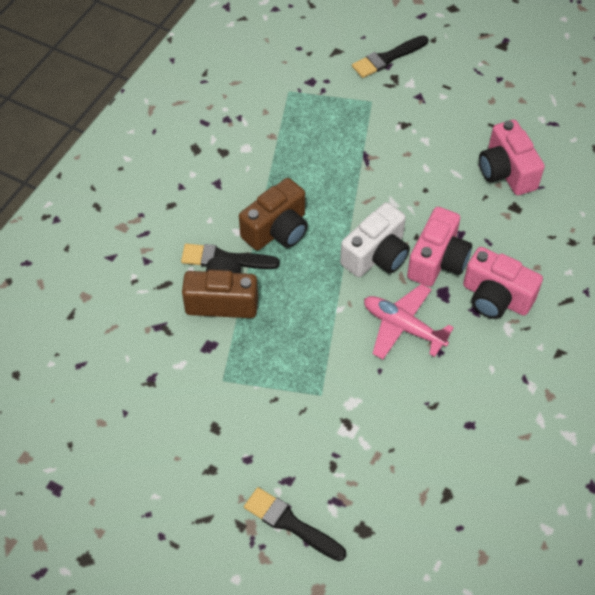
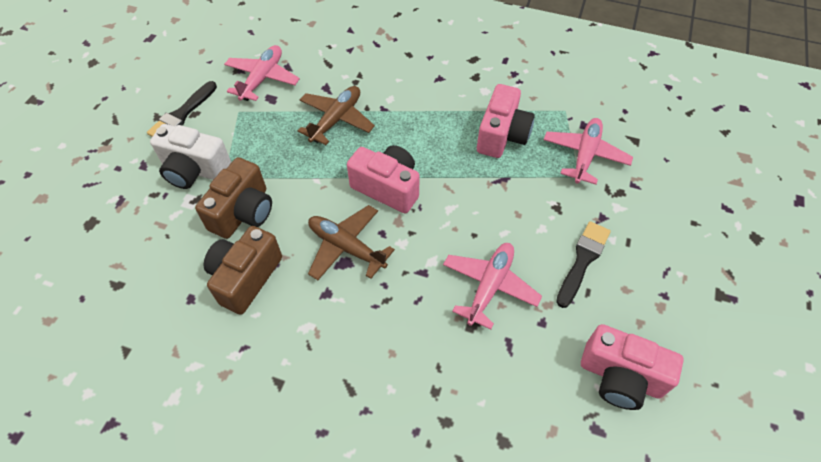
black brush: 3 -> 2
brown plane: 0 -> 2
pink plane: 1 -> 3

